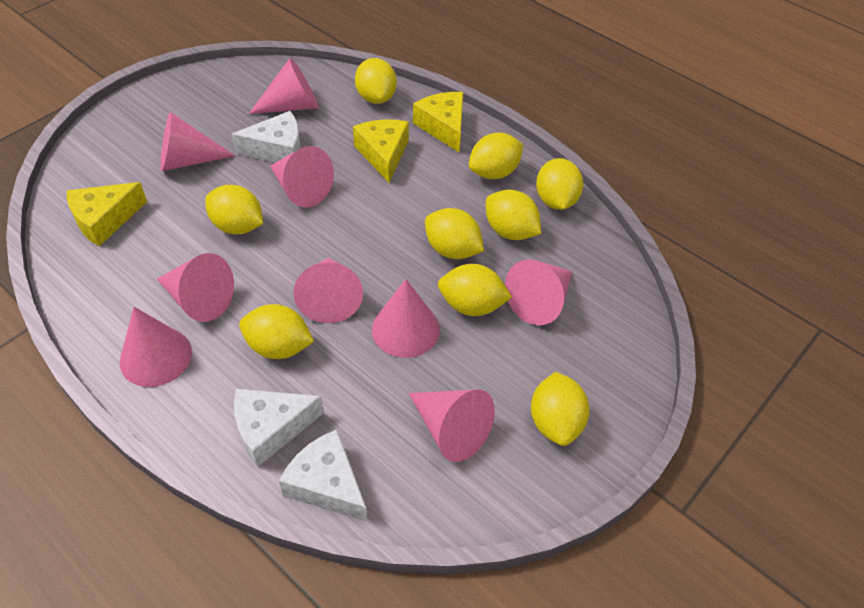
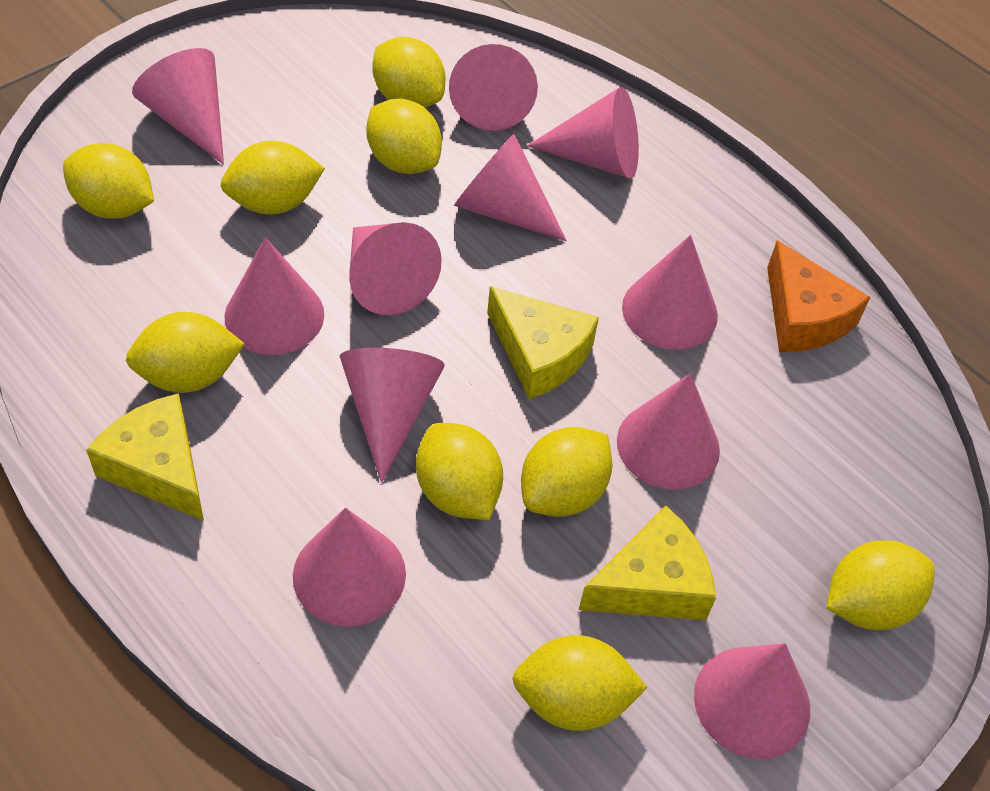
orange cheese: 0 -> 1
pink cone: 9 -> 11
white cheese: 3 -> 0

